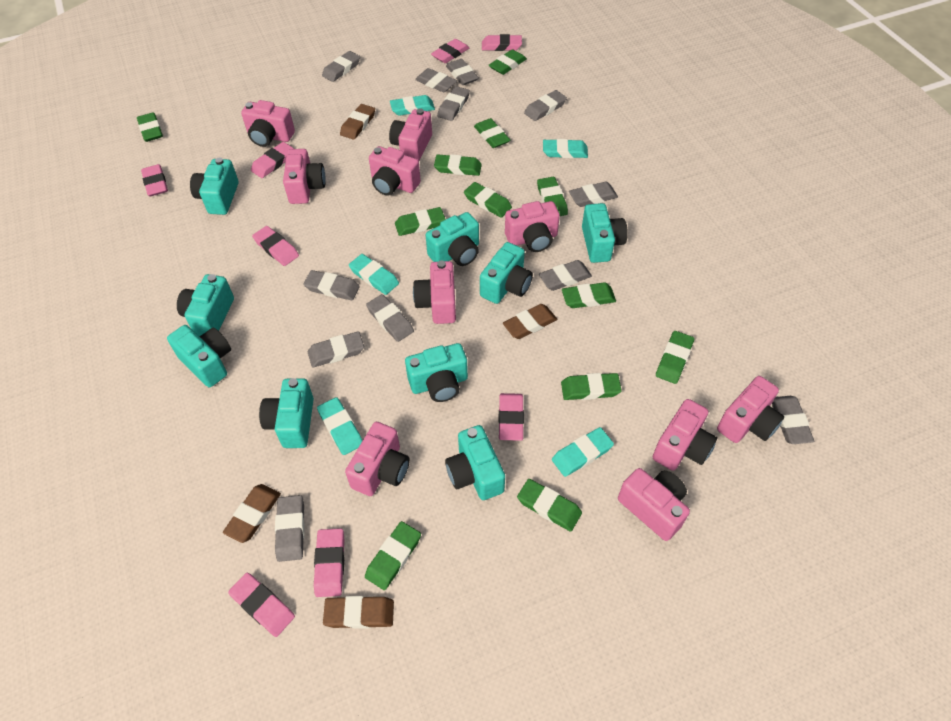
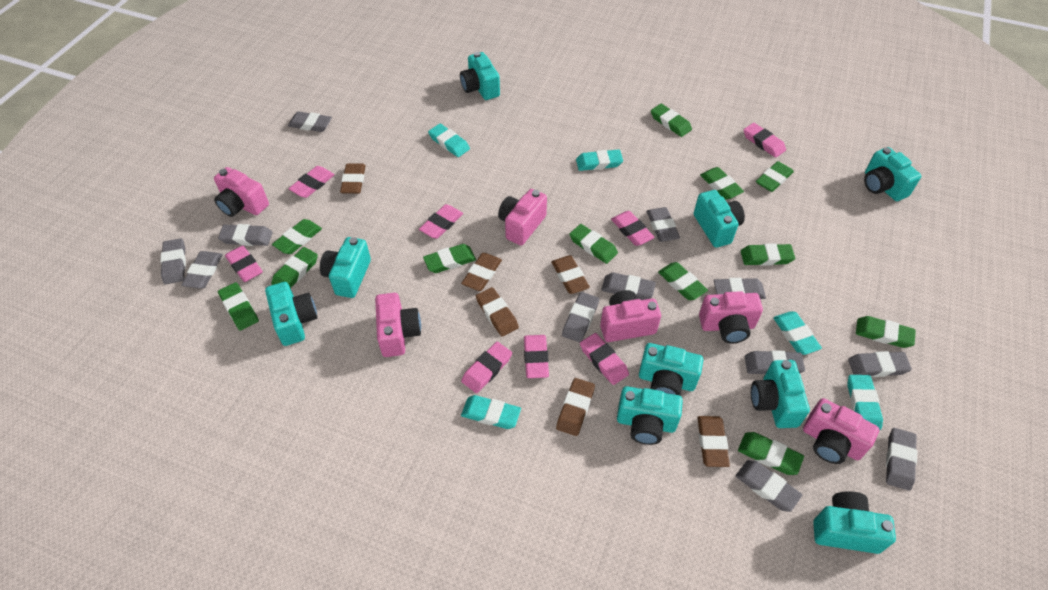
brown eraser: 4 -> 6
pink camera: 10 -> 6

